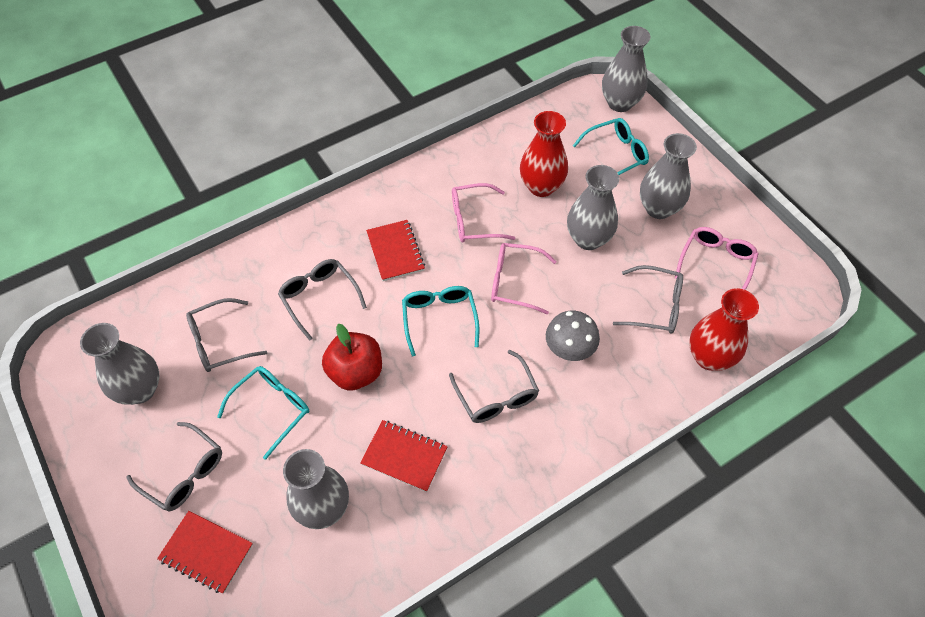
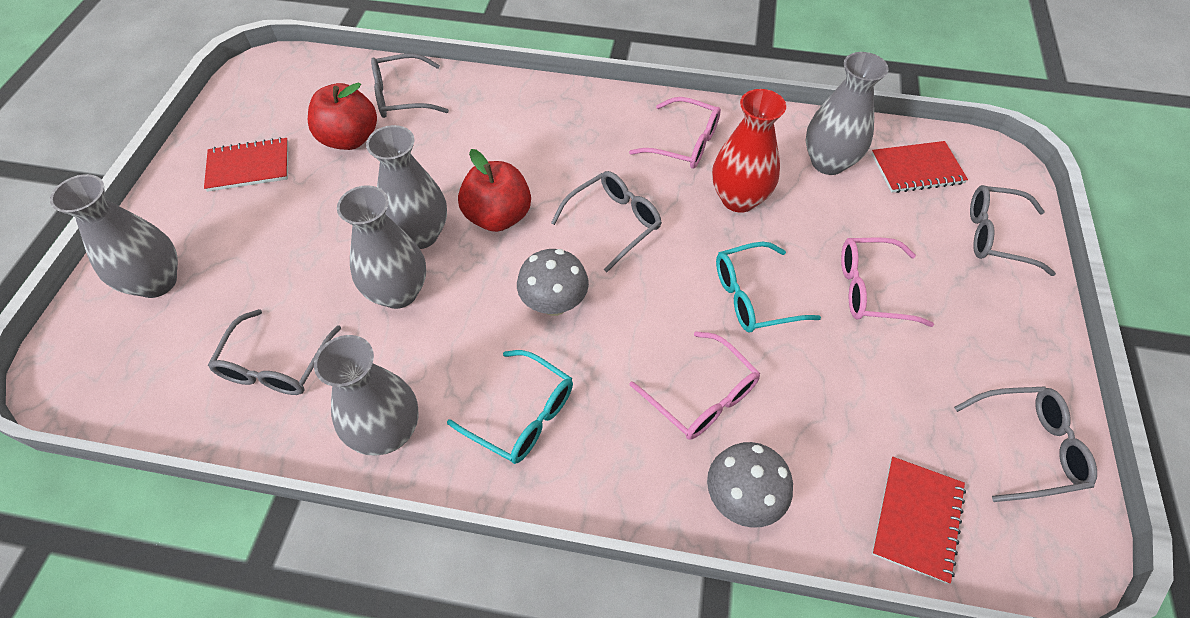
grey mushroom: 1 -> 2
red apple: 1 -> 2
red vase: 2 -> 1
turquoise glasses: 3 -> 2

